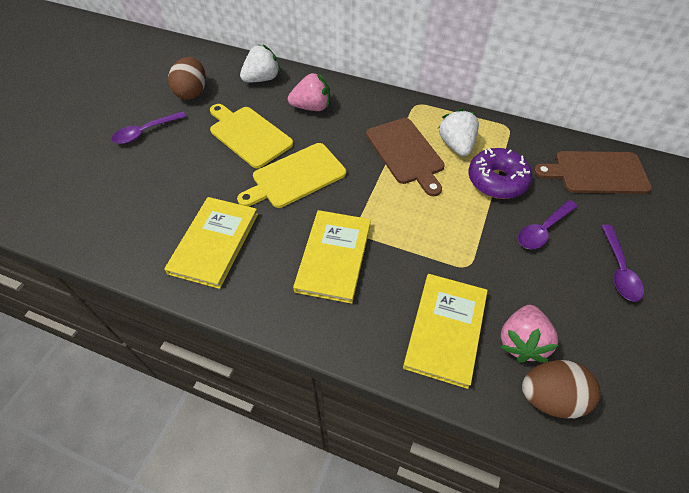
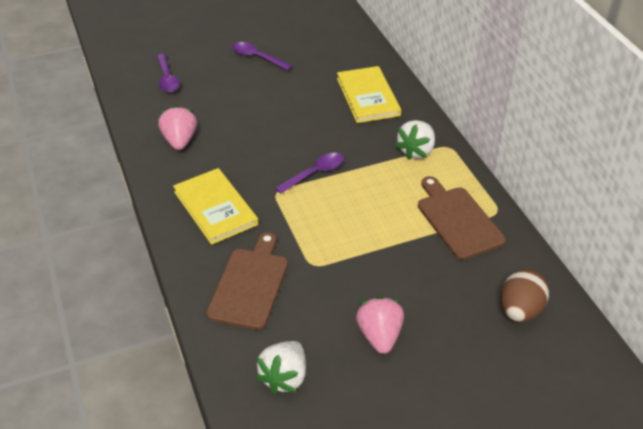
brown egg: 2 -> 1
purple donut: 1 -> 0
yellow book: 3 -> 2
yellow cutting board: 2 -> 0

